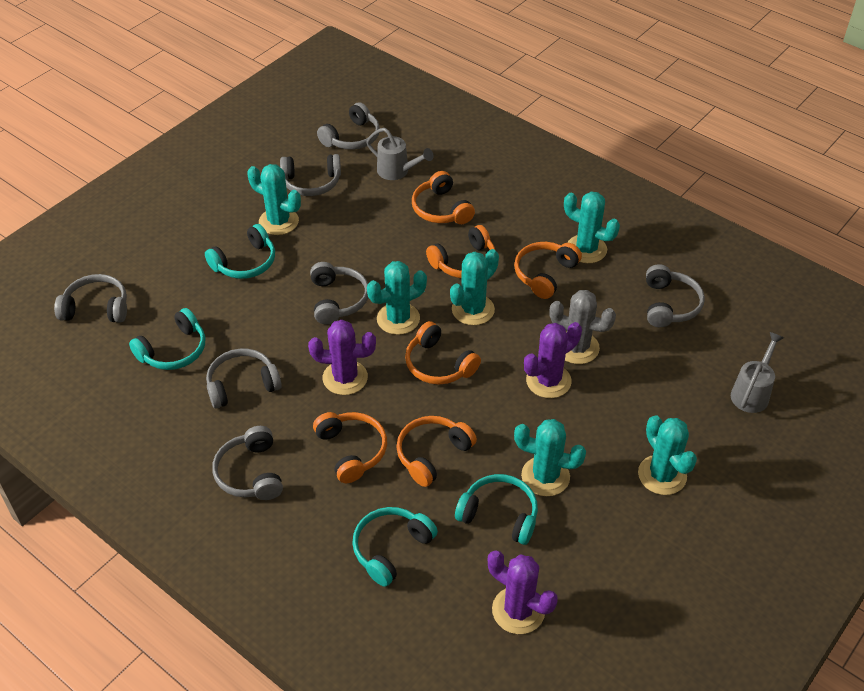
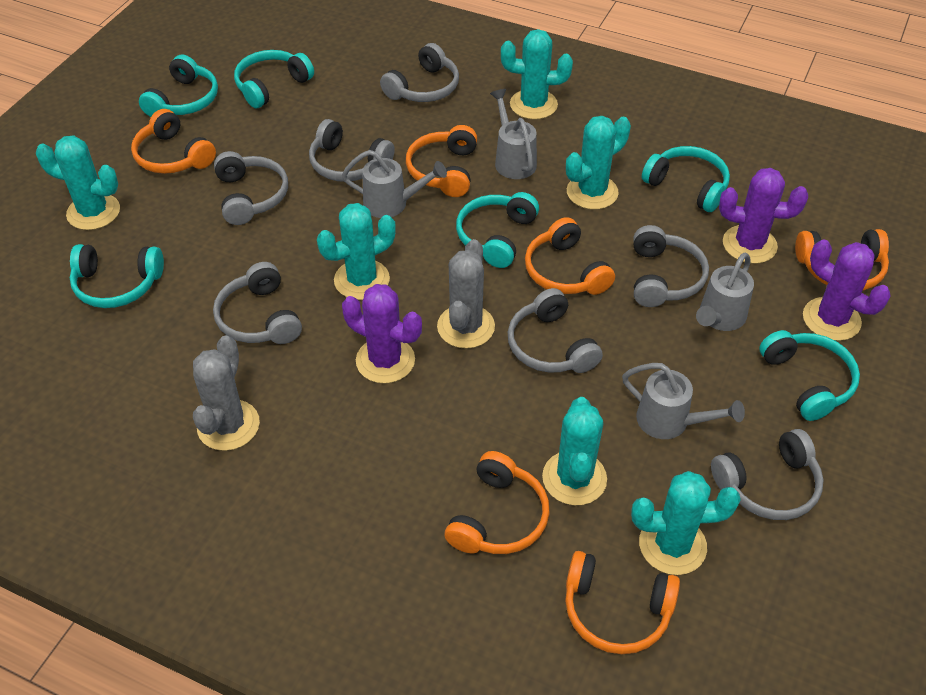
grey cactus: 1 -> 2
grey watering can: 2 -> 4
turquoise headphones: 4 -> 6

